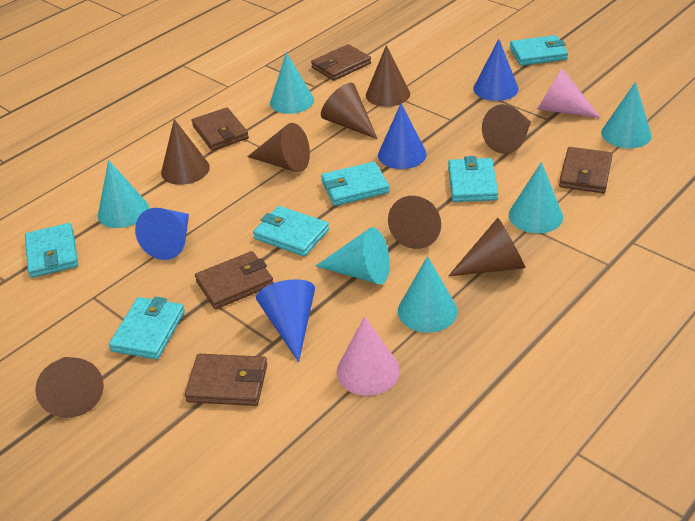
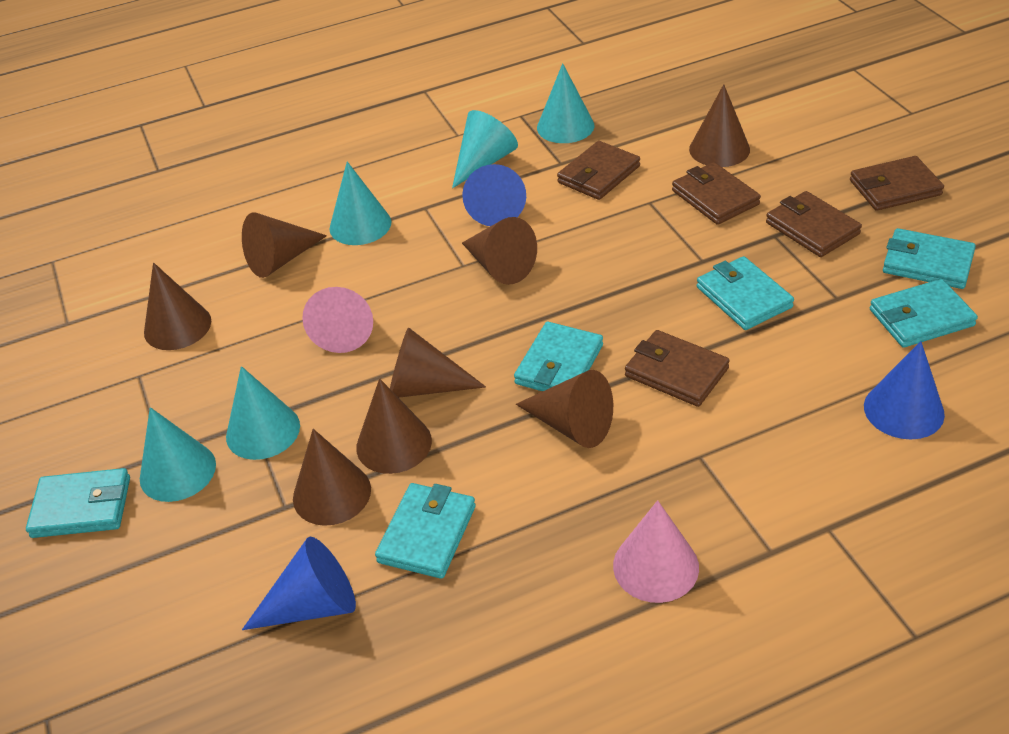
blue cone: 4 -> 3
turquoise cone: 6 -> 5

